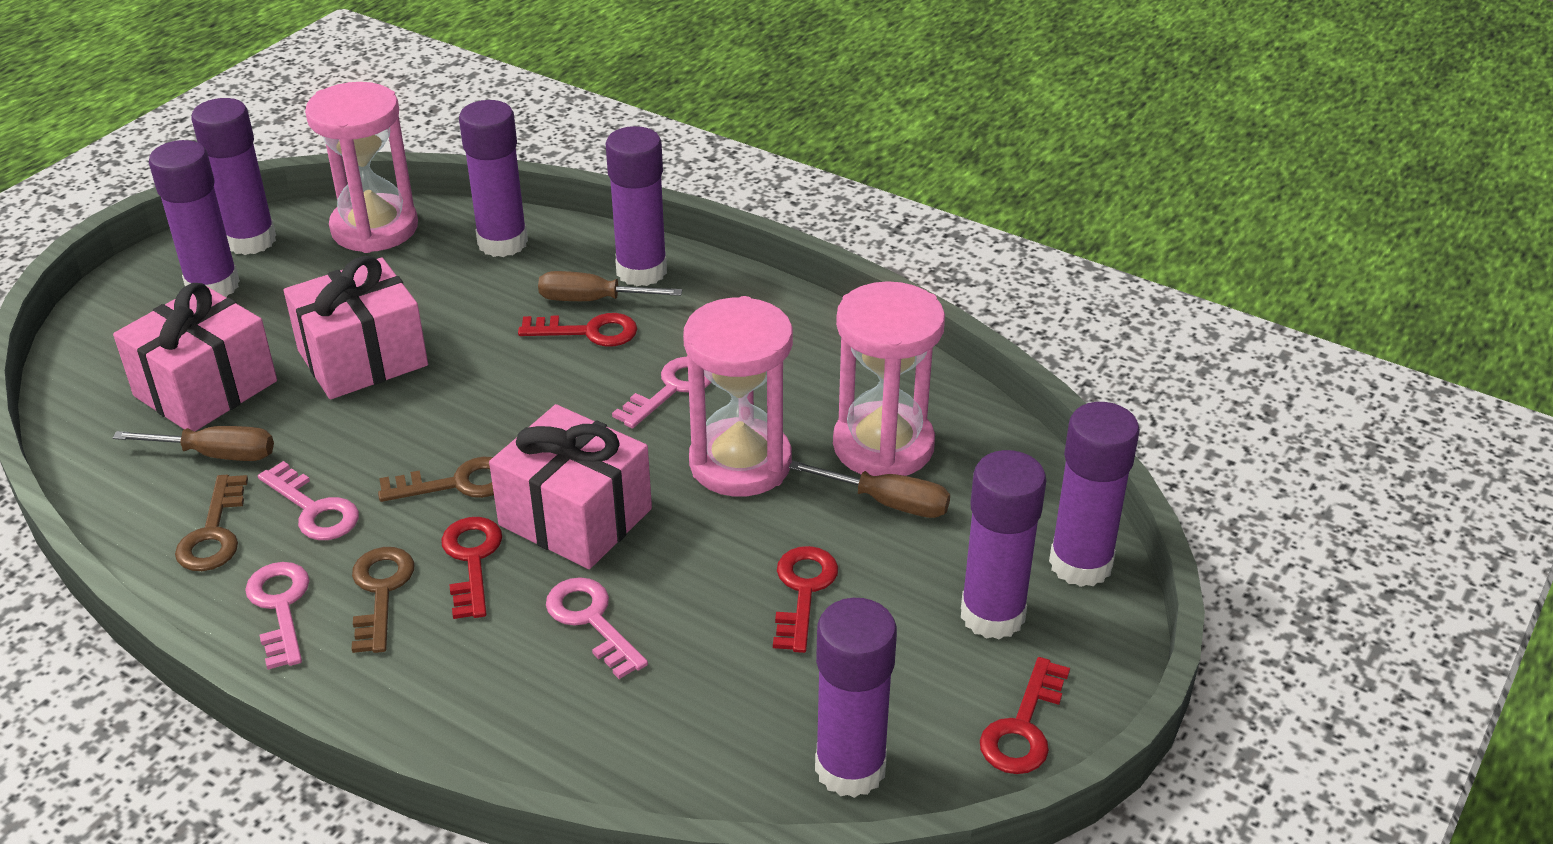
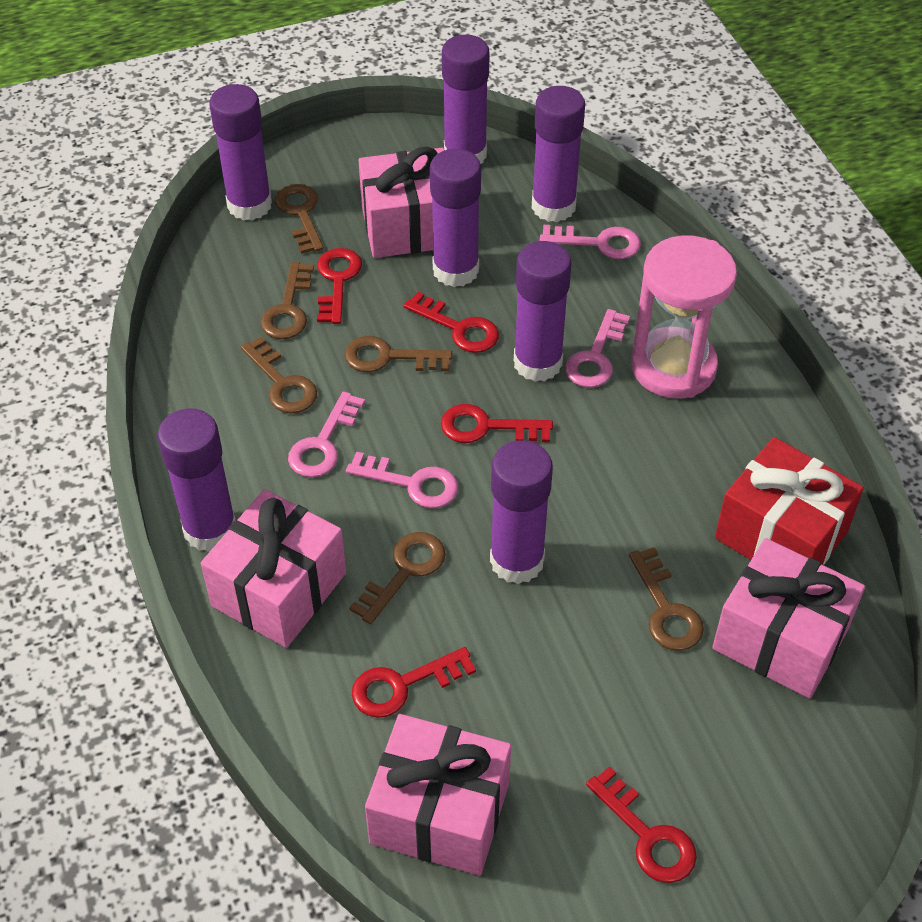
brown key: 3 -> 6
brown screwdriver: 3 -> 0
pink gift: 3 -> 4
pink hourglass: 3 -> 1
red gift: 0 -> 1
red key: 4 -> 5

